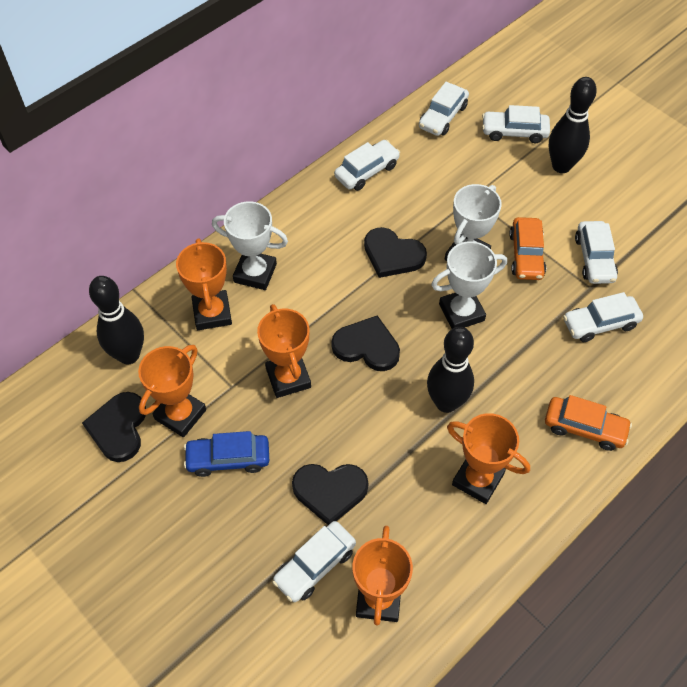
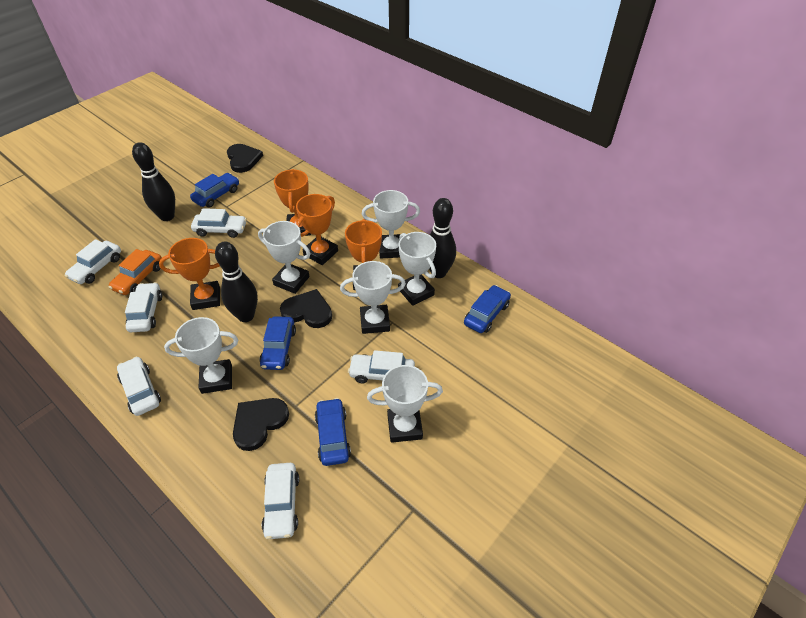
black heart: 4 -> 3
blue car: 1 -> 4
orange car: 2 -> 1
orange trophy: 5 -> 4
white trophy: 3 -> 6

